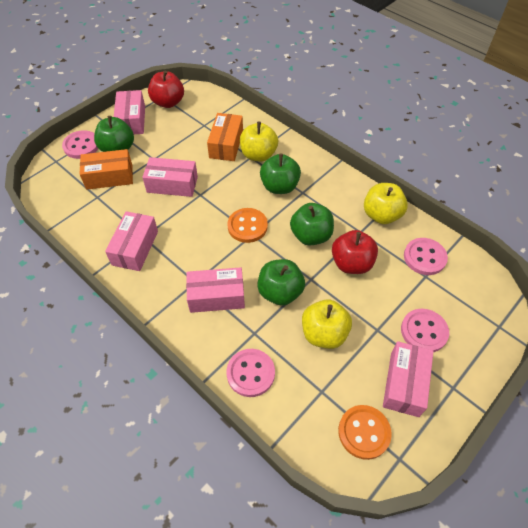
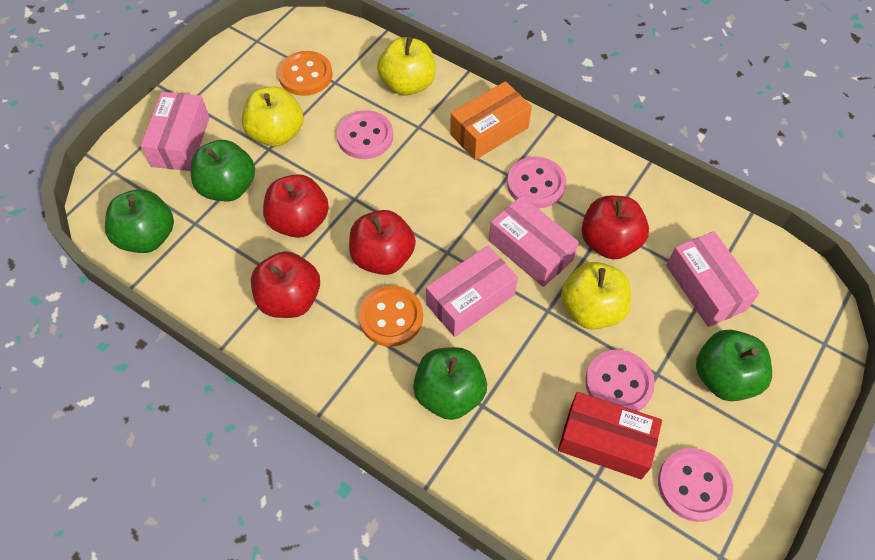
orange box: 2 -> 1
pink box: 5 -> 4
red apple: 2 -> 4
red box: 0 -> 1

